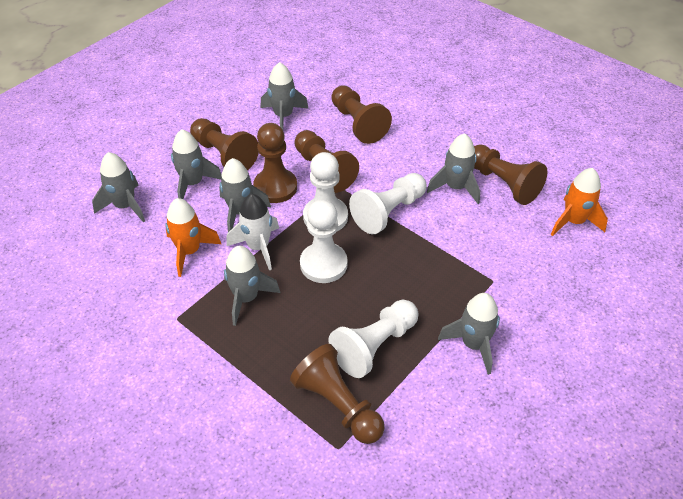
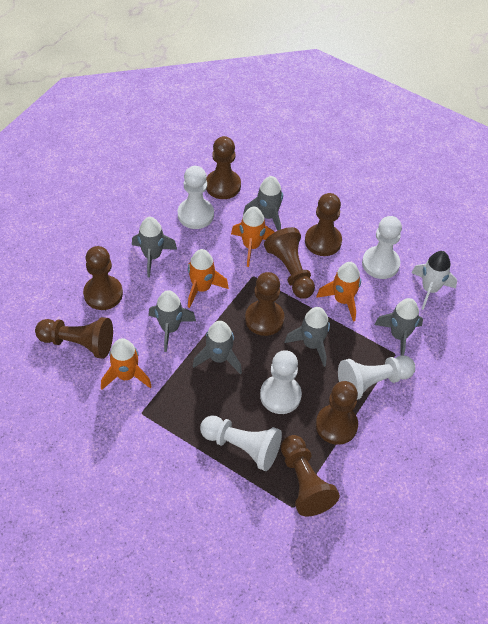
brown pawn: 6 -> 8
grey rocket: 7 -> 6
orange rocket: 2 -> 4
white pawn: 4 -> 5

